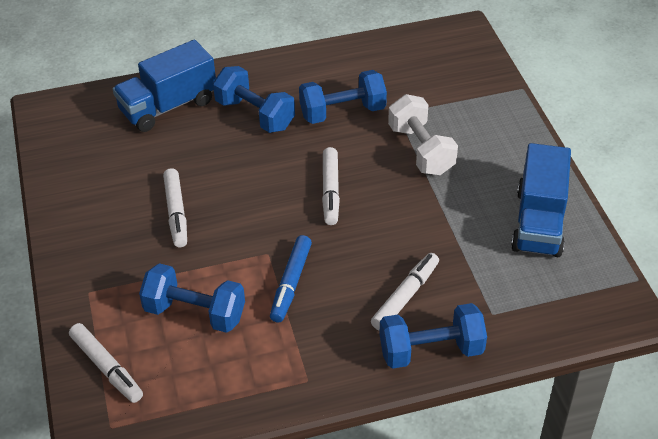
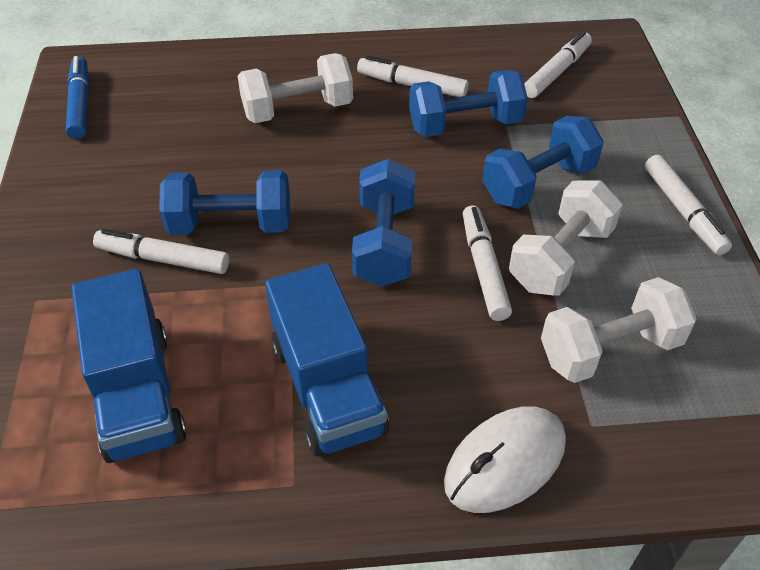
white dumbbell: 1 -> 3
white marker: 4 -> 5
white mouse: 0 -> 1

